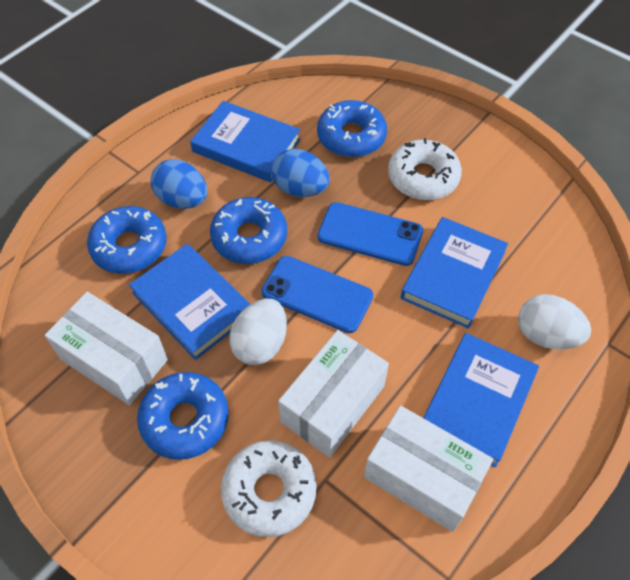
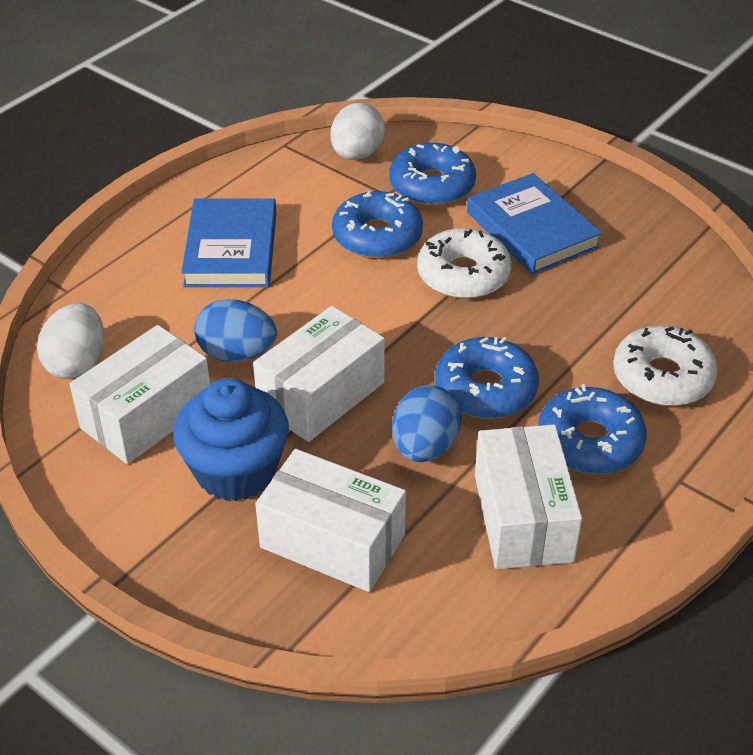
blue book: 4 -> 2
blue cupcake: 0 -> 1
blue phone: 2 -> 0
white box: 3 -> 4

